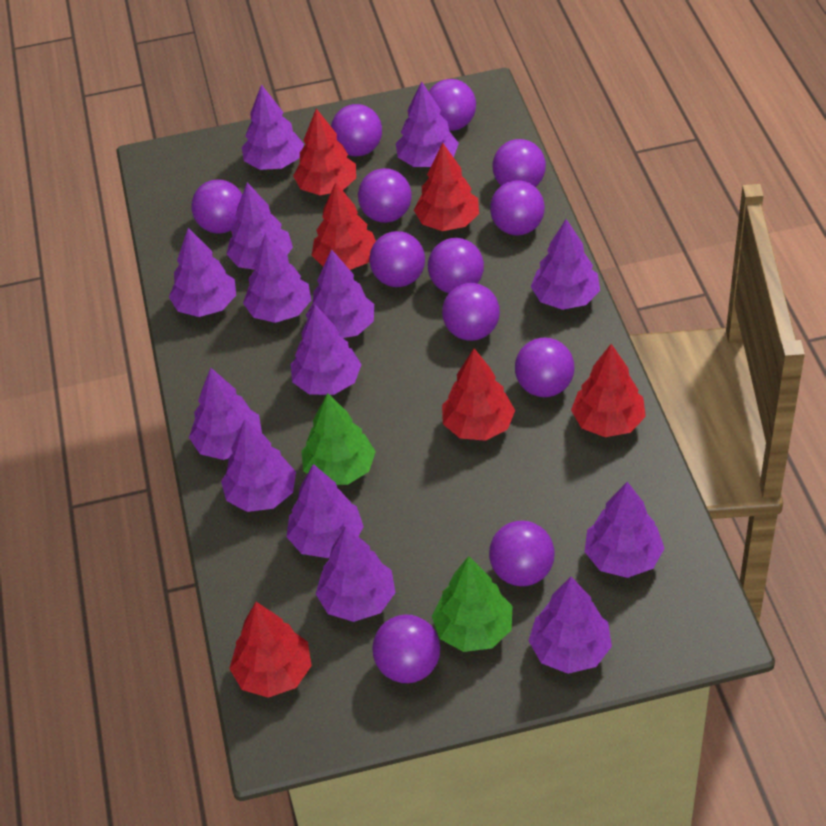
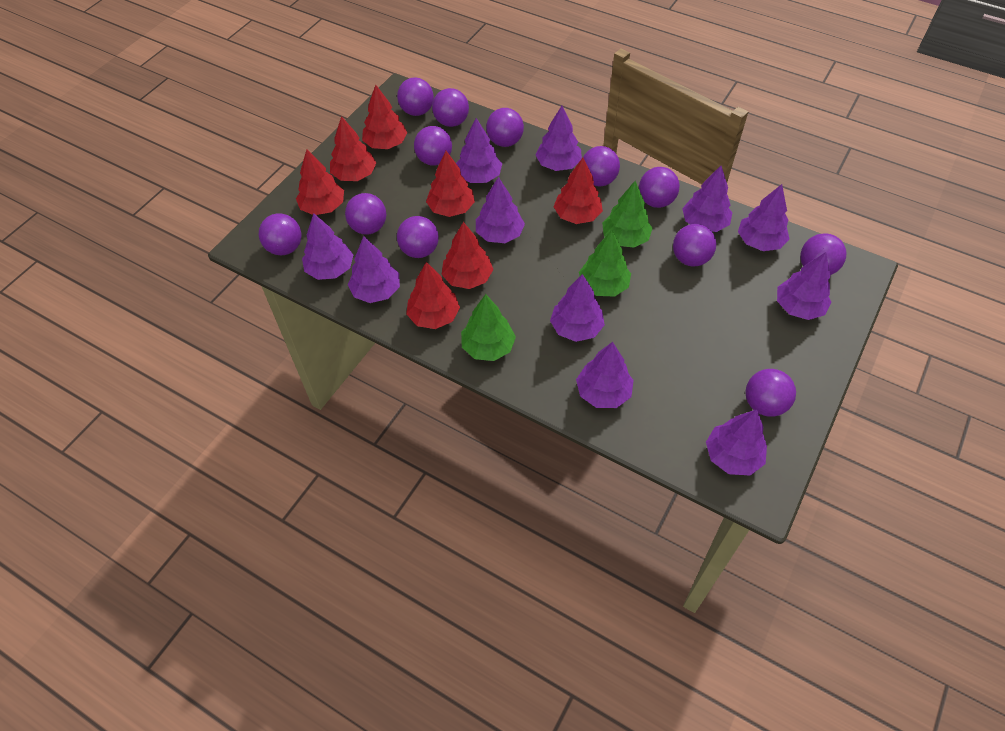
green tree: 2 -> 3
purple tree: 14 -> 11
red tree: 6 -> 7

